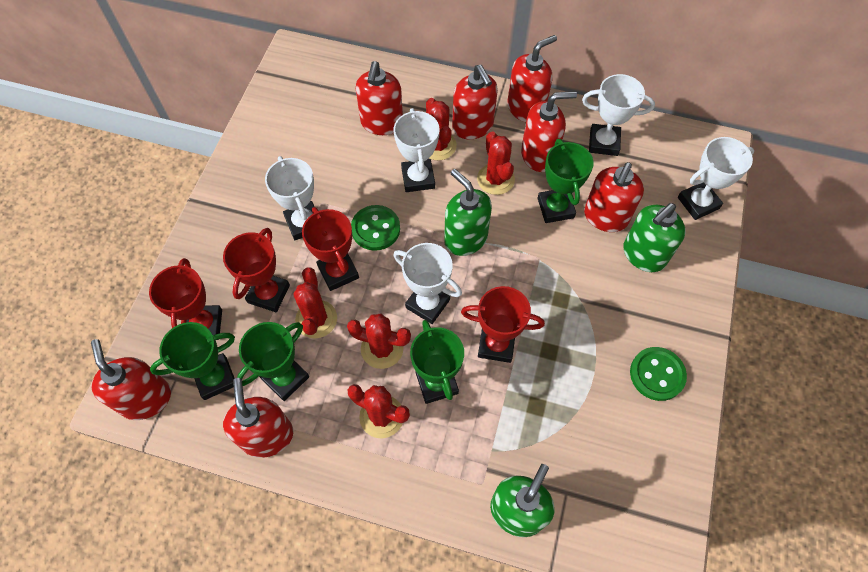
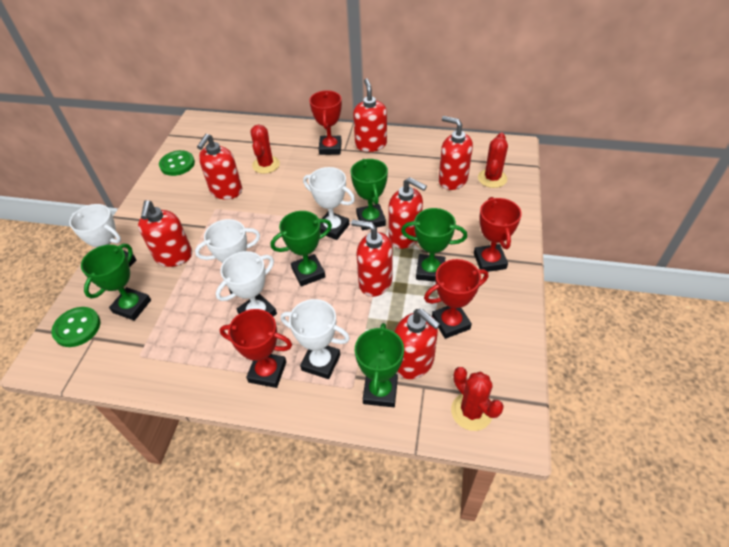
green soap dispenser: 3 -> 0
green trophy: 4 -> 5
red cactus: 5 -> 3

